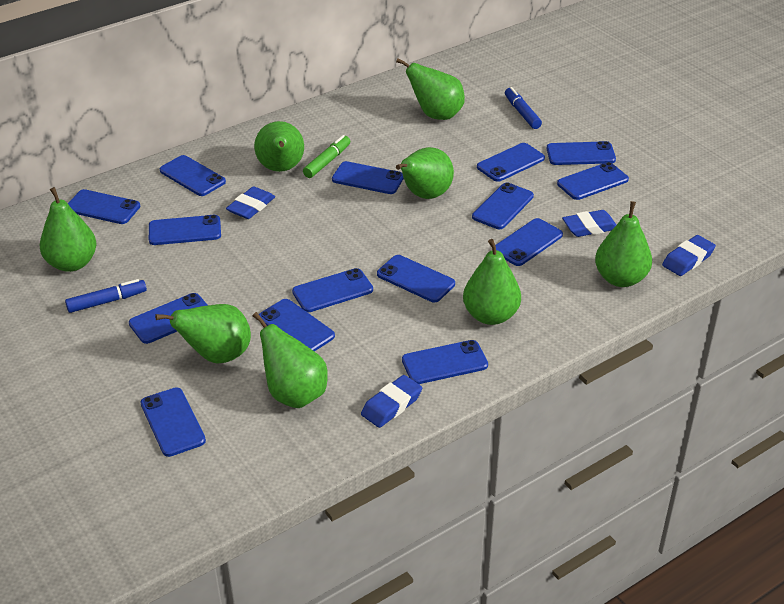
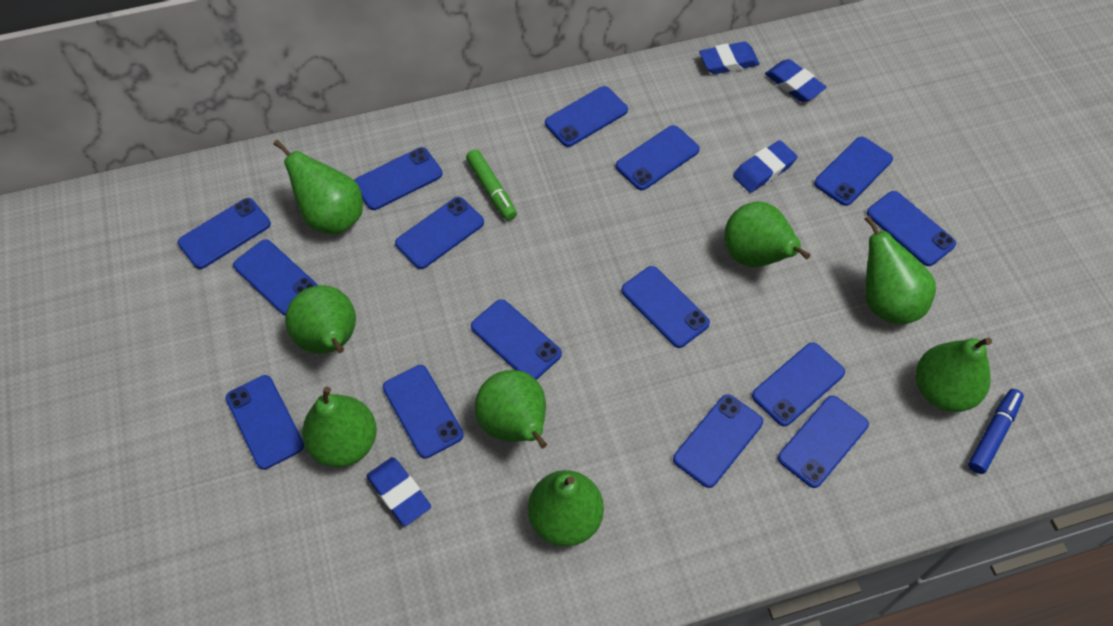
blue marker: 2 -> 1

